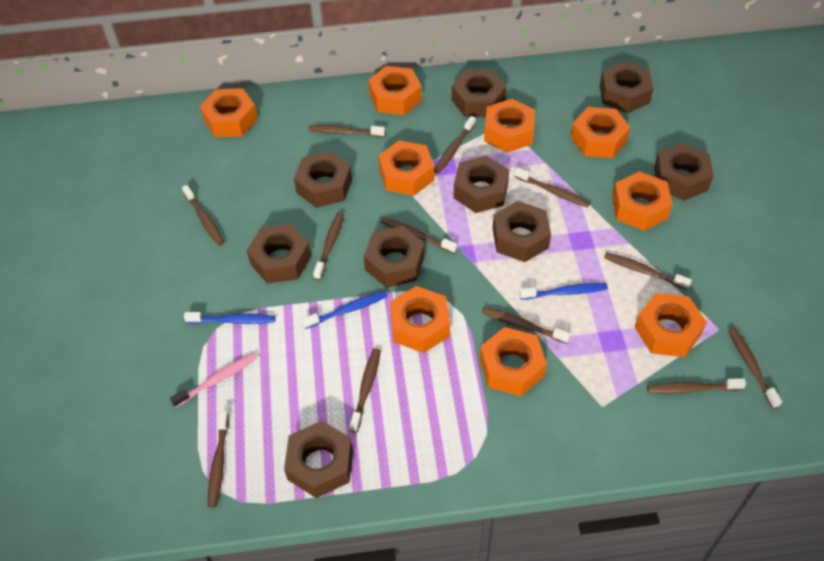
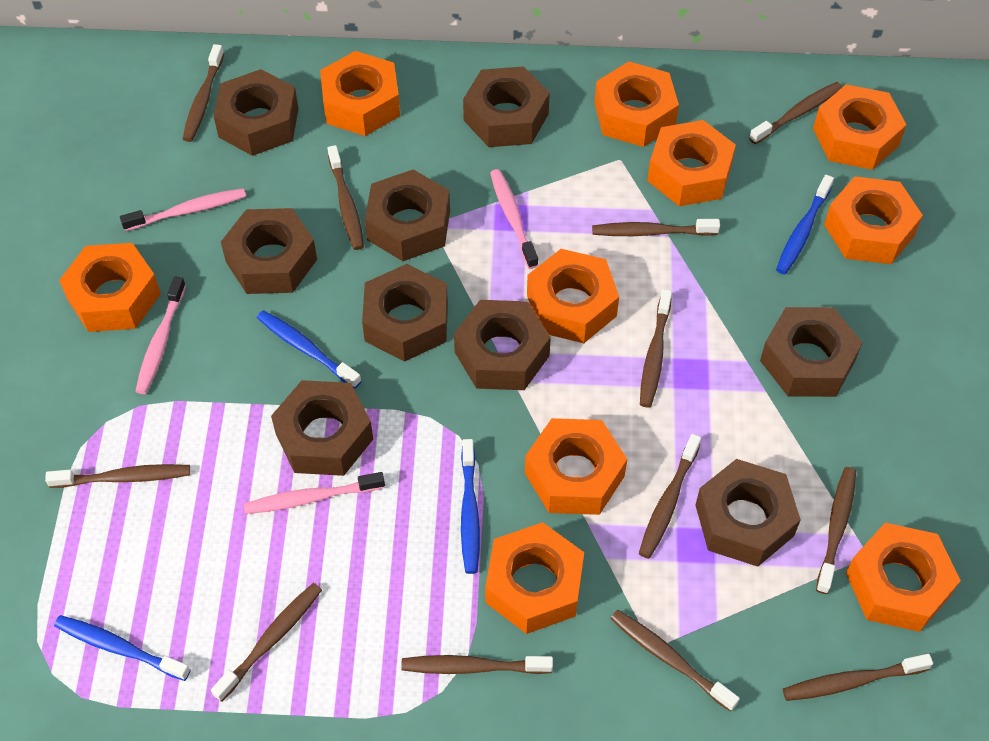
blue toothbrush: 3 -> 4
orange nut: 9 -> 10
pink toothbrush: 1 -> 4

